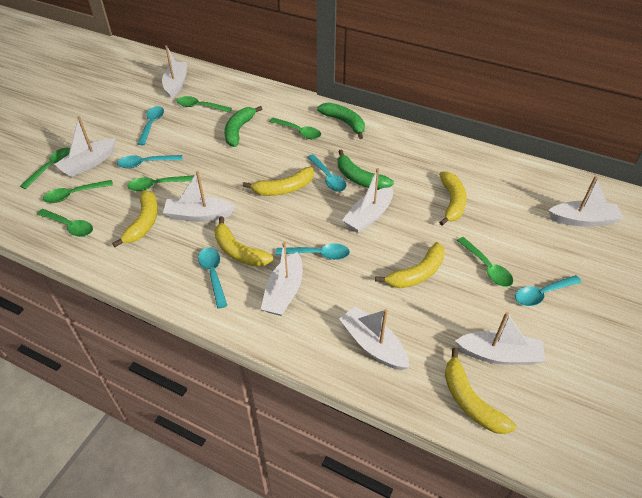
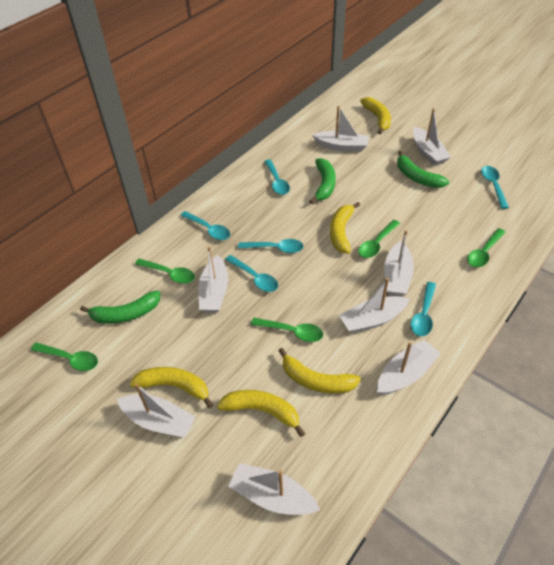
green spoon: 7 -> 5
yellow banana: 6 -> 5

